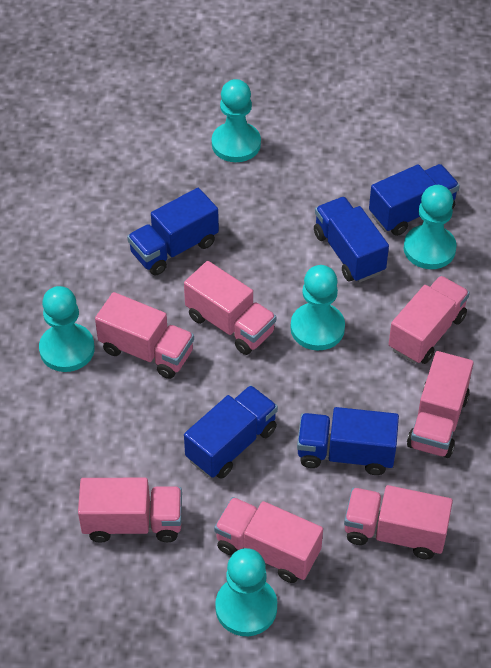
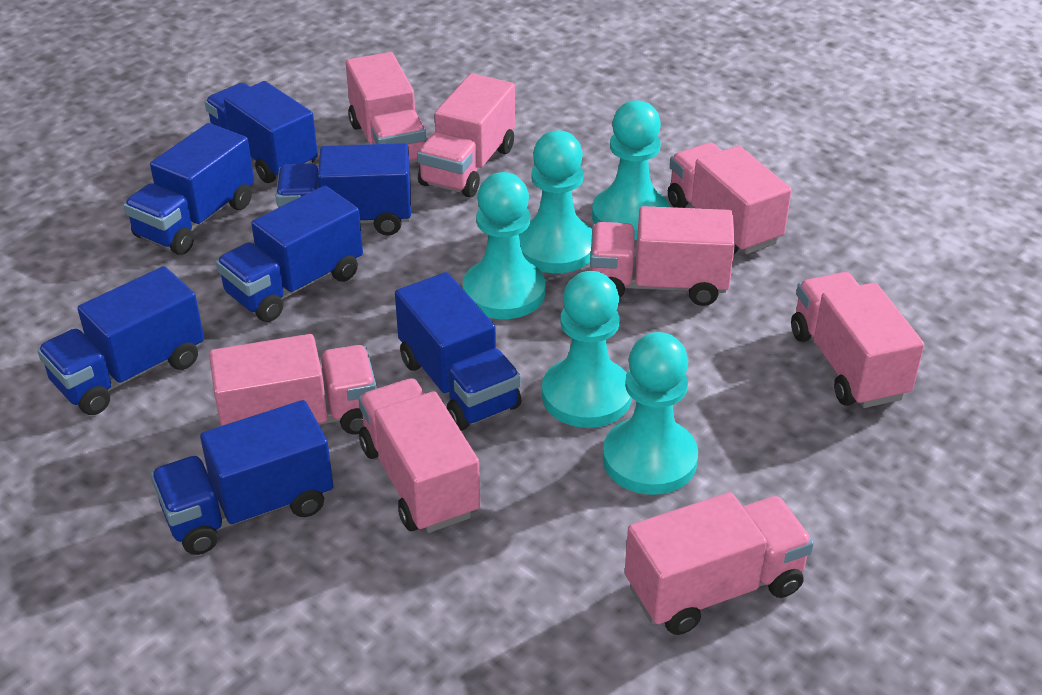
blue truck: 5 -> 7
pink truck: 7 -> 8

